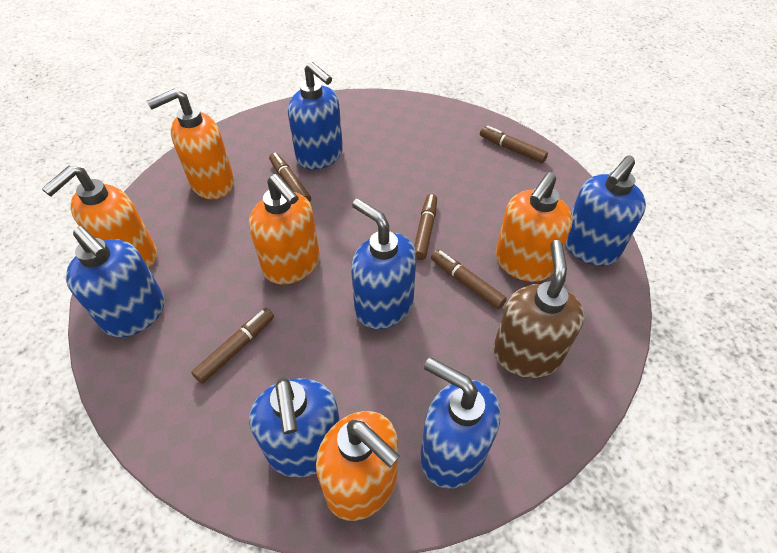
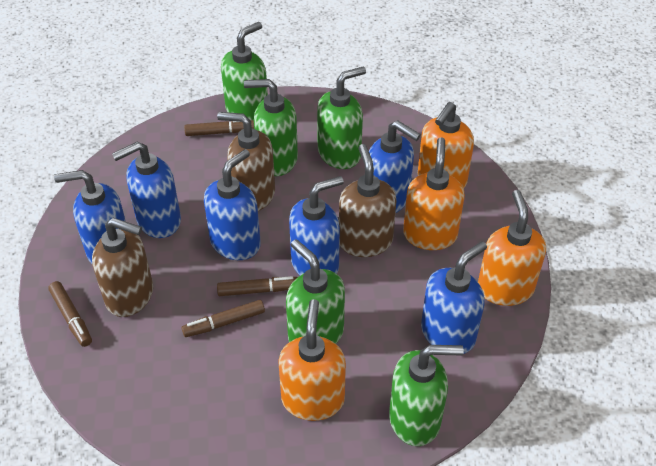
brown marker: 5 -> 4
brown soap dispenser: 1 -> 3
green soap dispenser: 0 -> 5
orange soap dispenser: 5 -> 4

